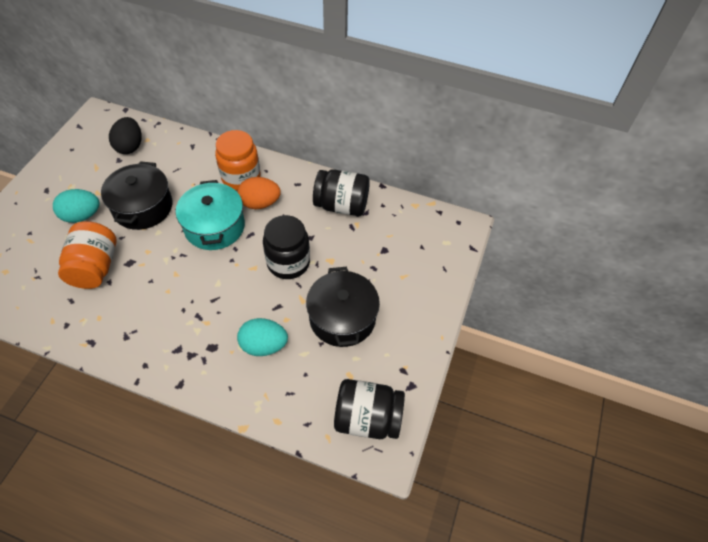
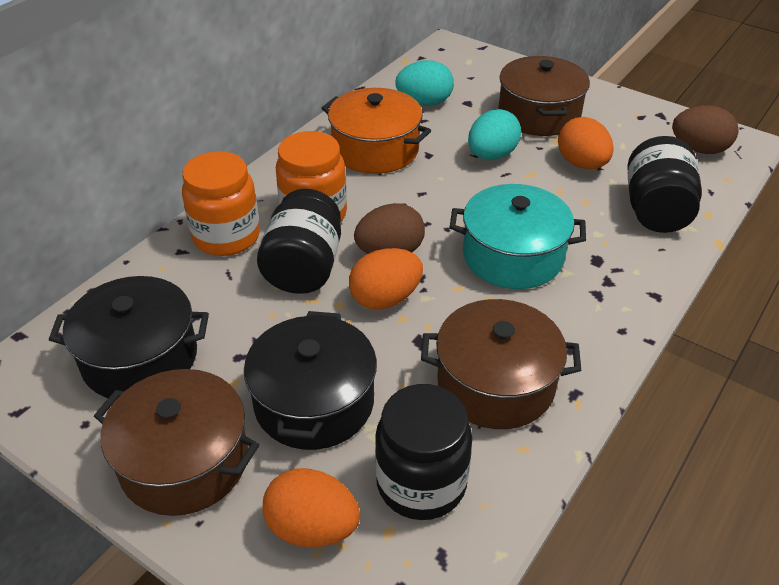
black egg: 1 -> 0
brown egg: 0 -> 2
brown pot: 0 -> 3
orange egg: 1 -> 3
orange pot: 0 -> 1

